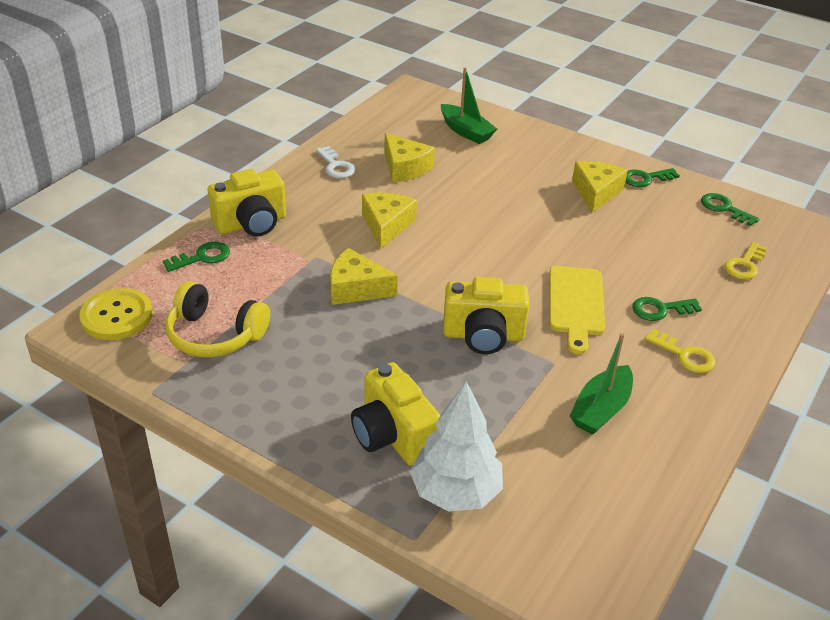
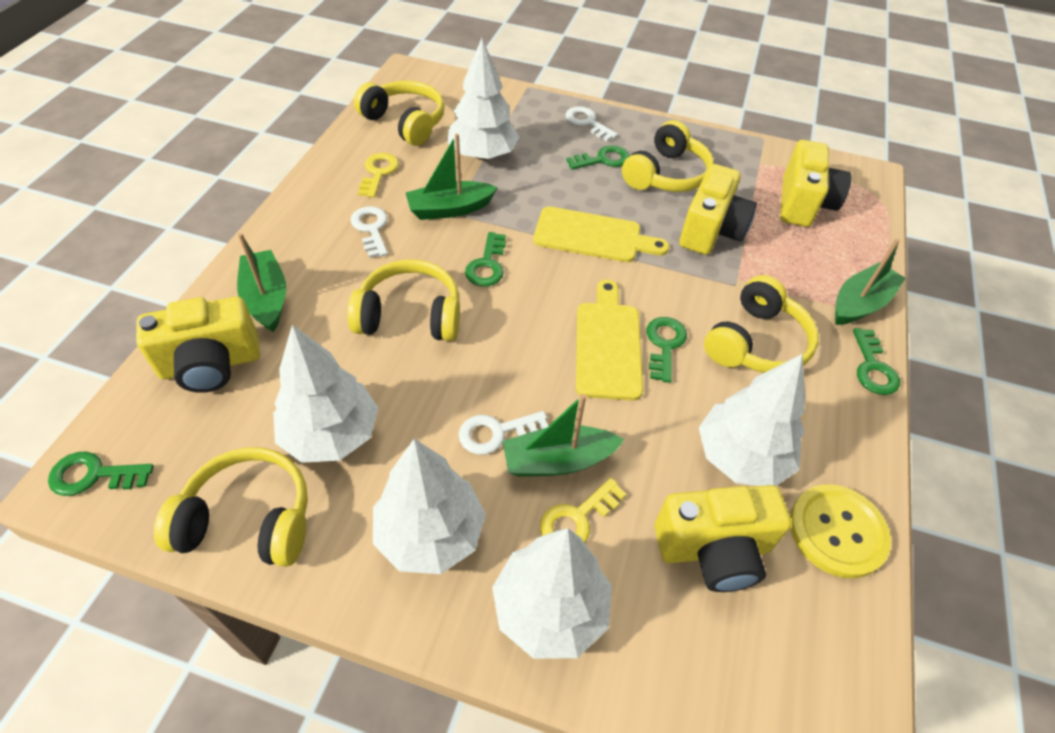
green boat: 2 -> 4
green key: 4 -> 5
white key: 1 -> 3
white tree: 1 -> 5
yellow camera: 3 -> 4
yellow cheese: 4 -> 0
yellow cutting board: 1 -> 2
yellow headphones: 1 -> 5

